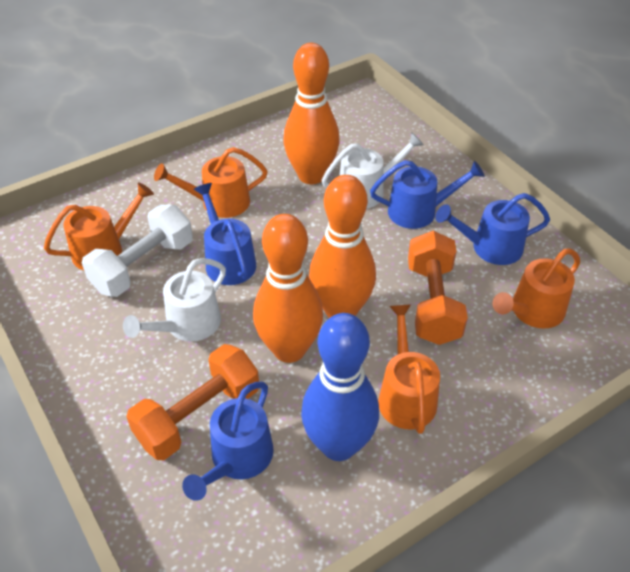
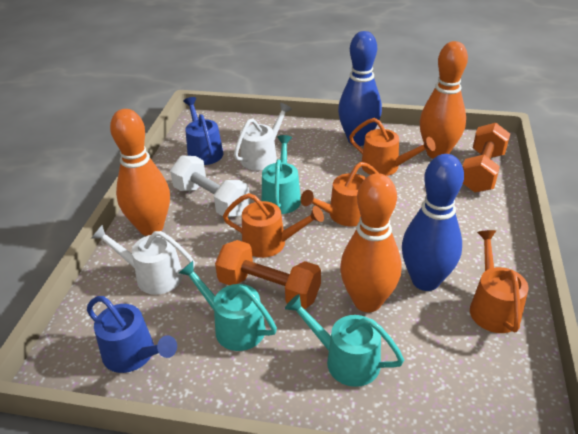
blue bowling pin: 1 -> 2
blue watering can: 4 -> 2
turquoise watering can: 0 -> 3

